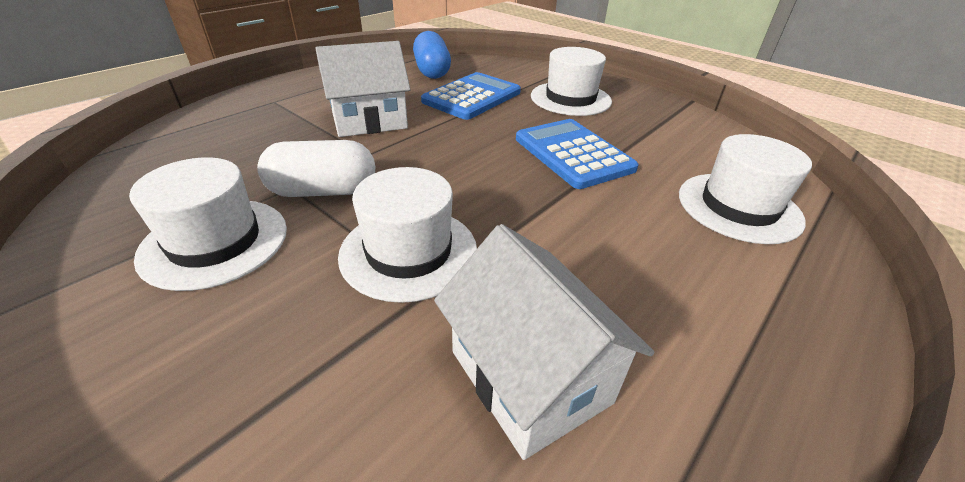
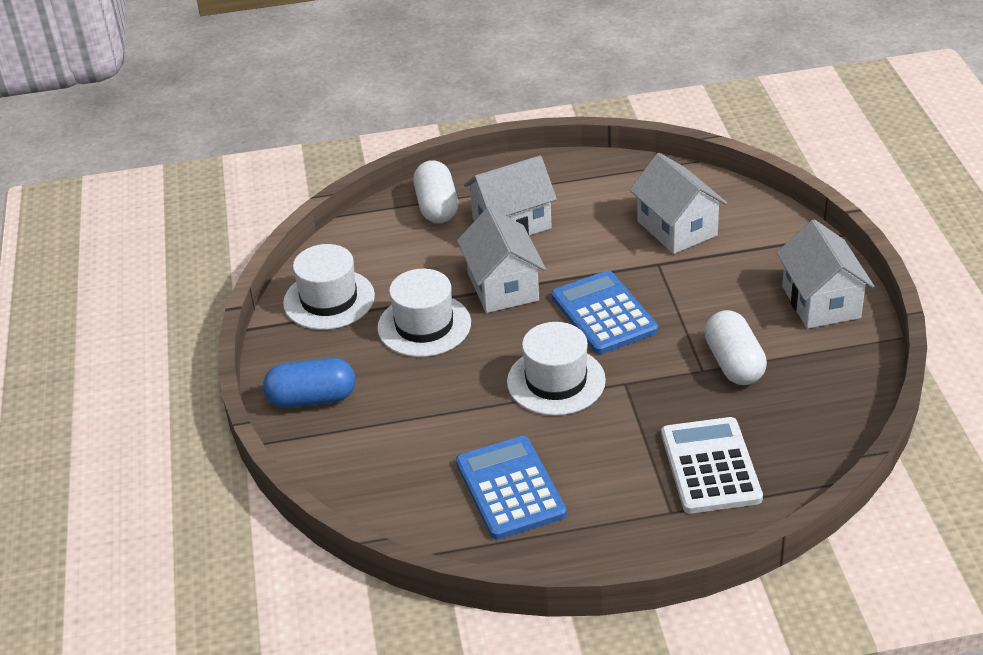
white calculator: 0 -> 1
white capsule: 1 -> 2
white hat: 4 -> 3
white house: 2 -> 4

